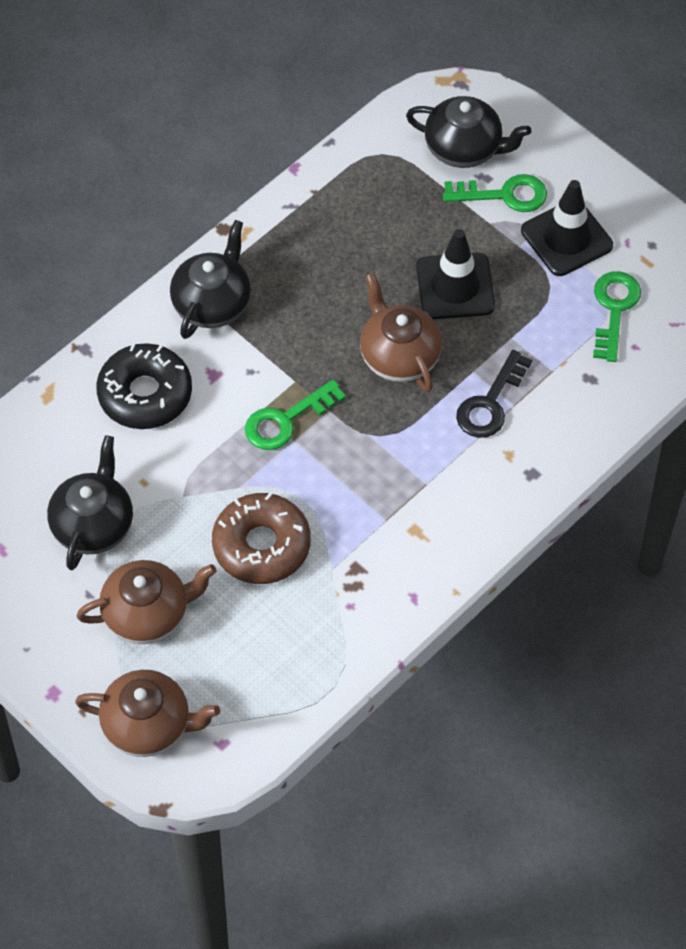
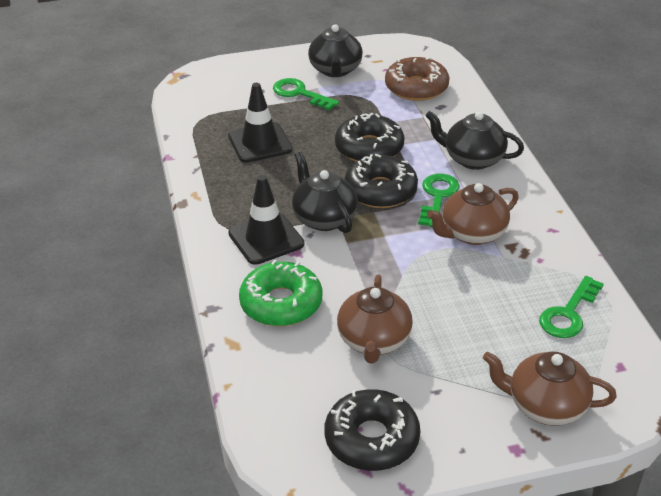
black donut: 1 -> 3
black key: 1 -> 0
green donut: 0 -> 1

